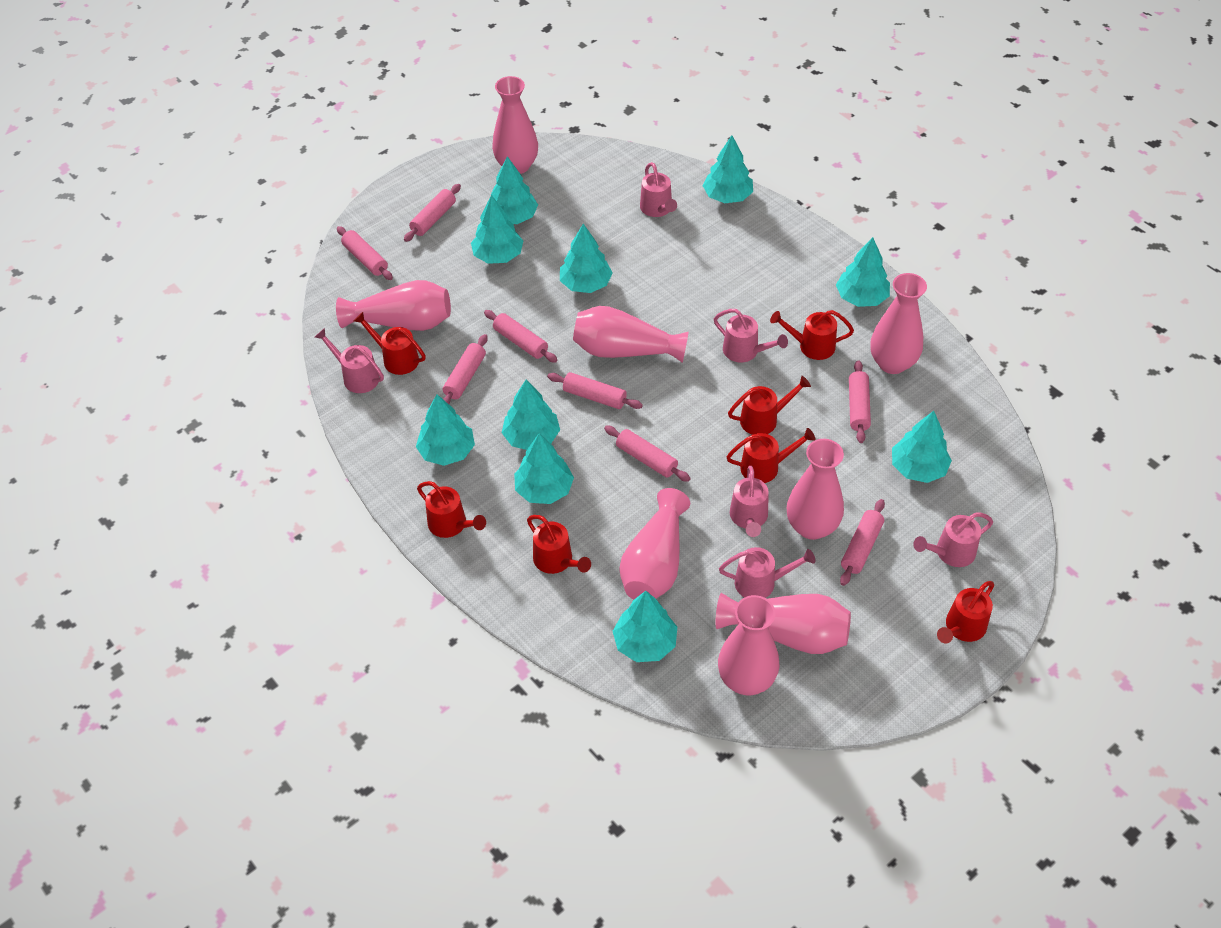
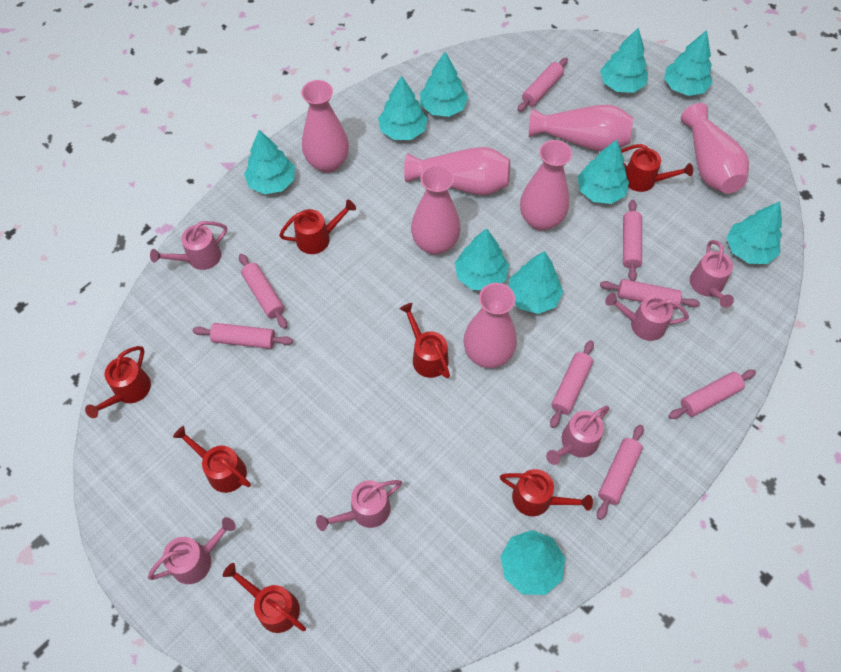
pink vase: 8 -> 7

